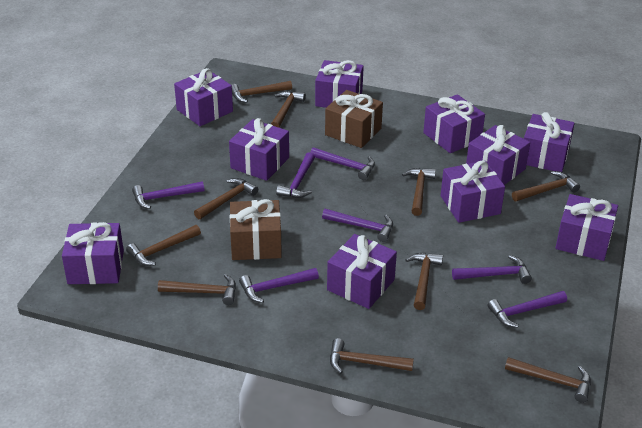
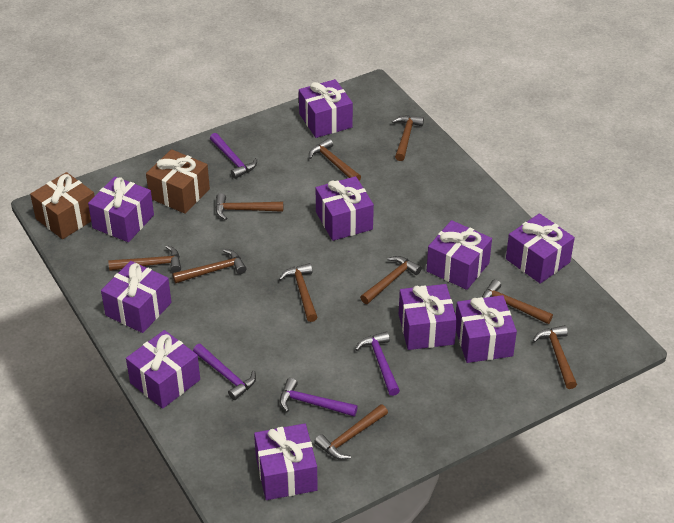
purple hammer: 7 -> 4

